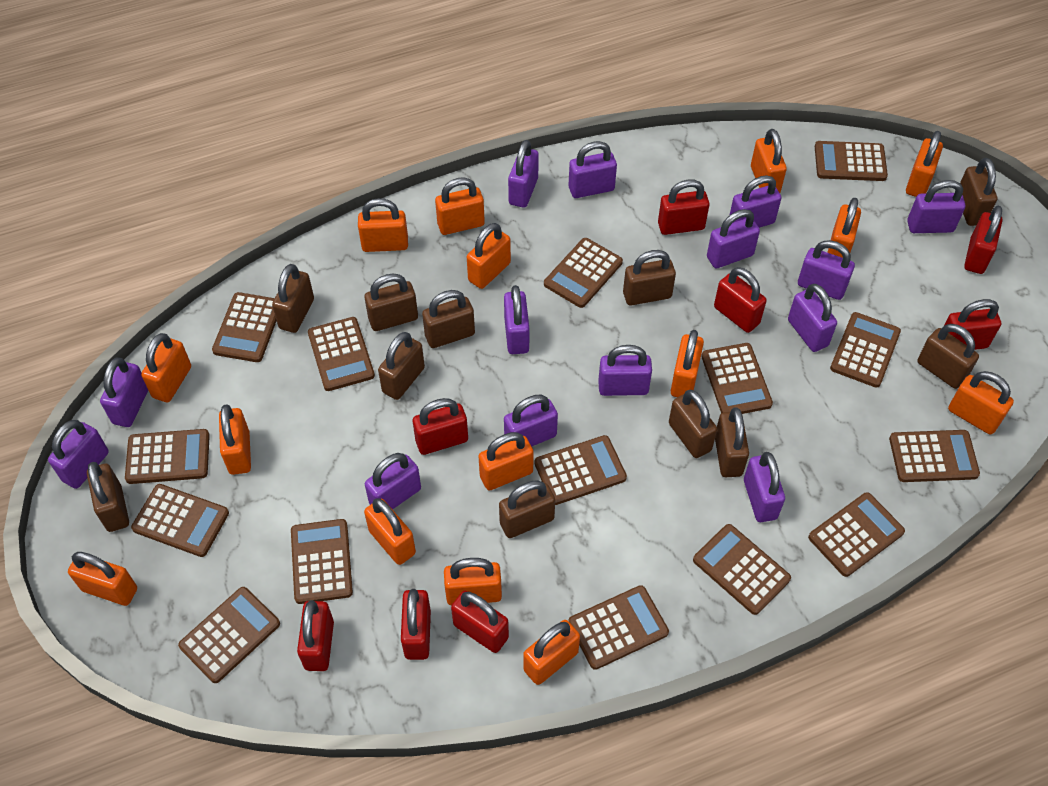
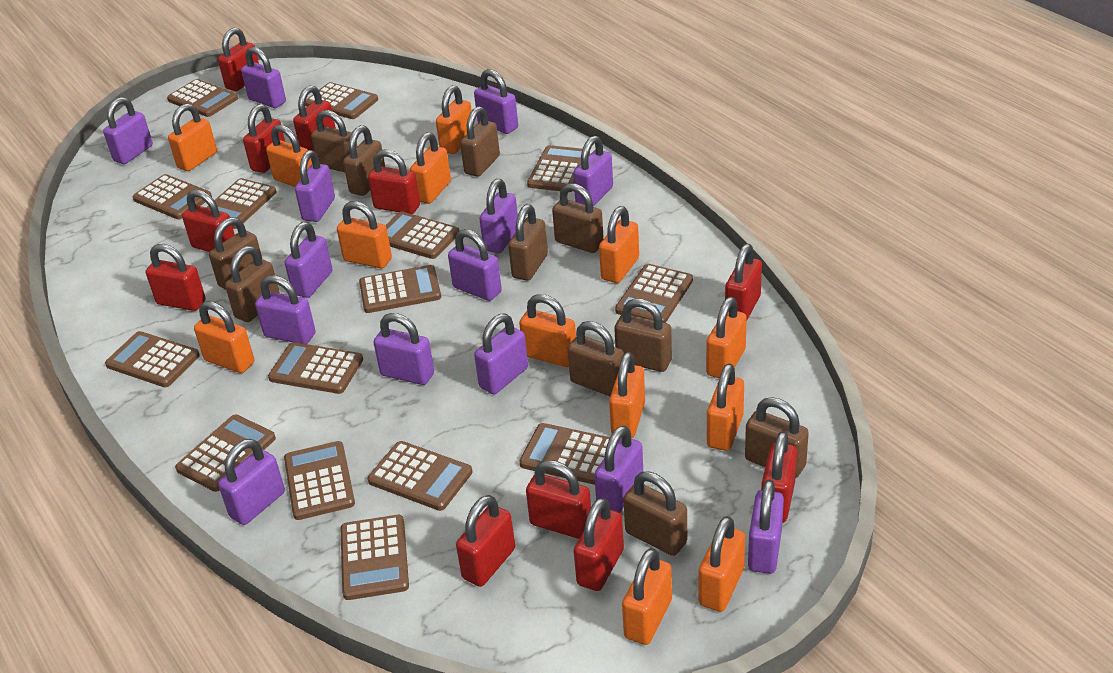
orange padlock: 15 -> 13
red padlock: 8 -> 11

